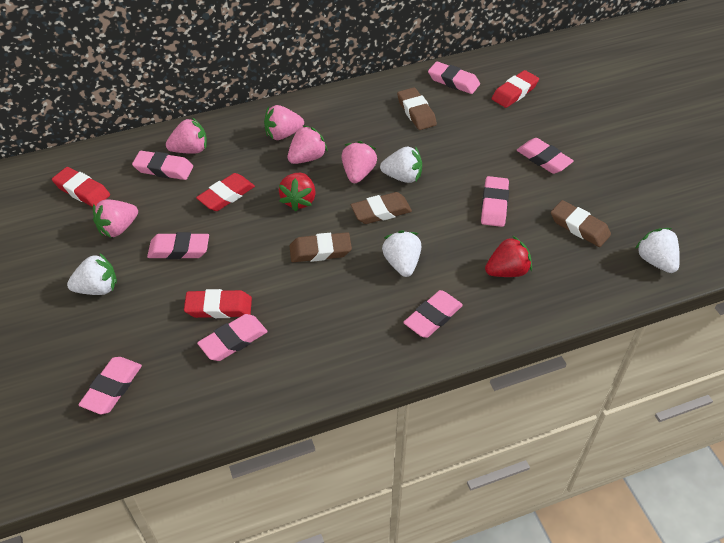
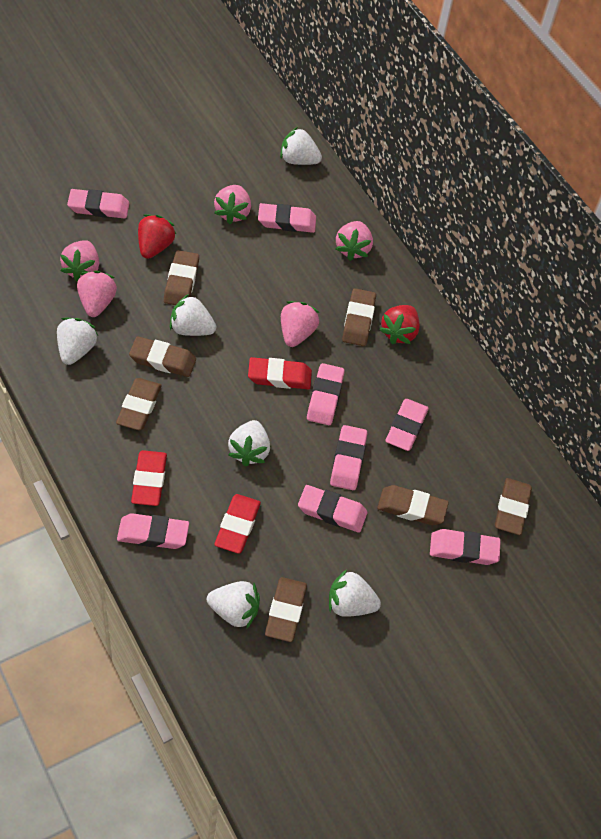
brown eraser: 4 -> 7
red eraser: 4 -> 3
white strawberry: 4 -> 6

